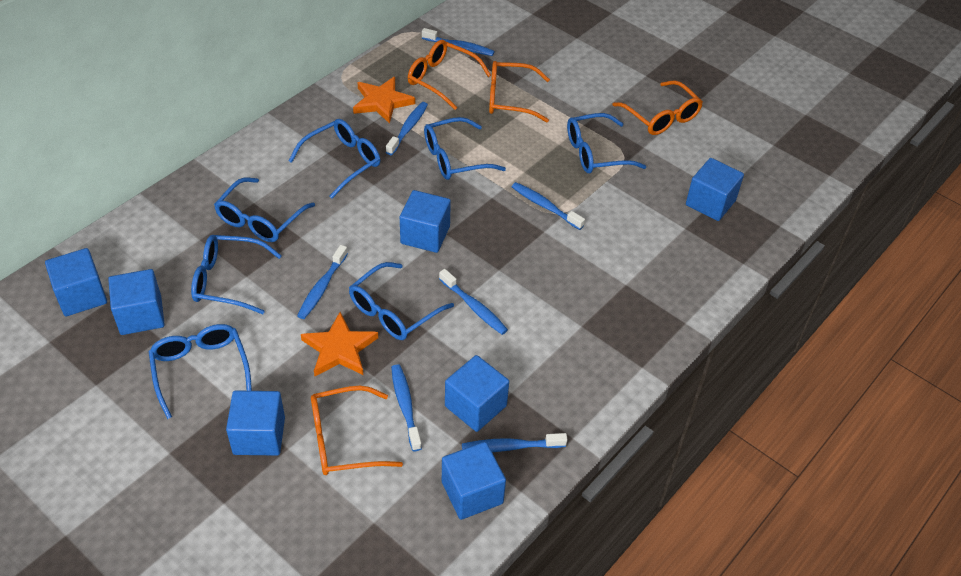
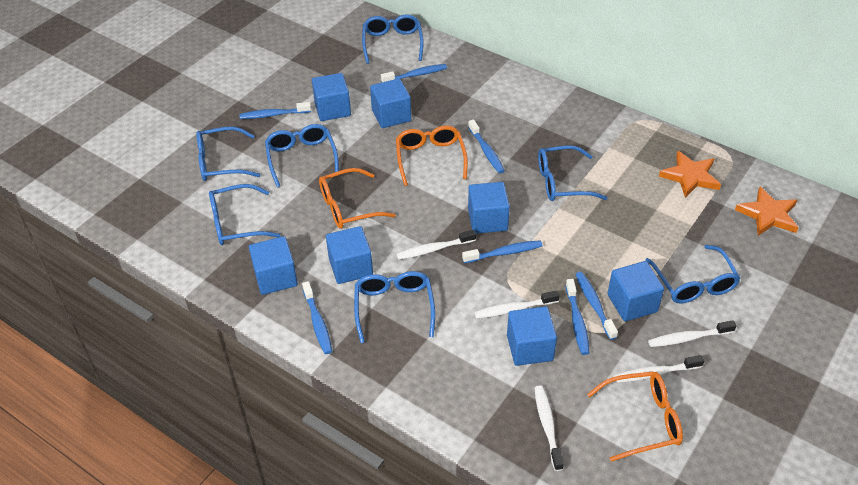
orange glasses: 4 -> 3
white toothbrush: 0 -> 5

